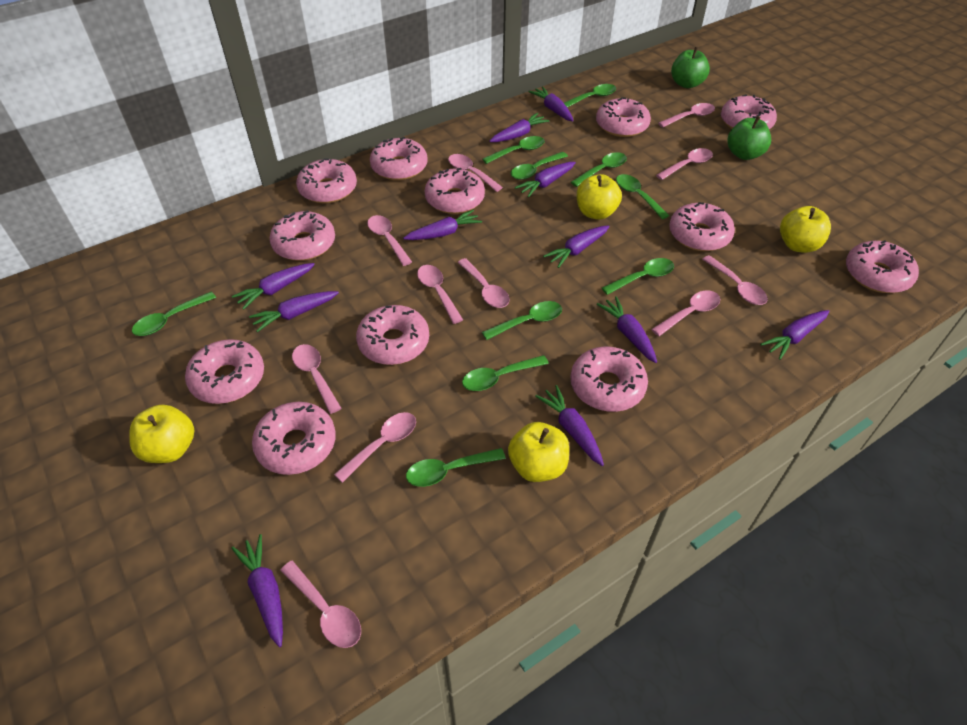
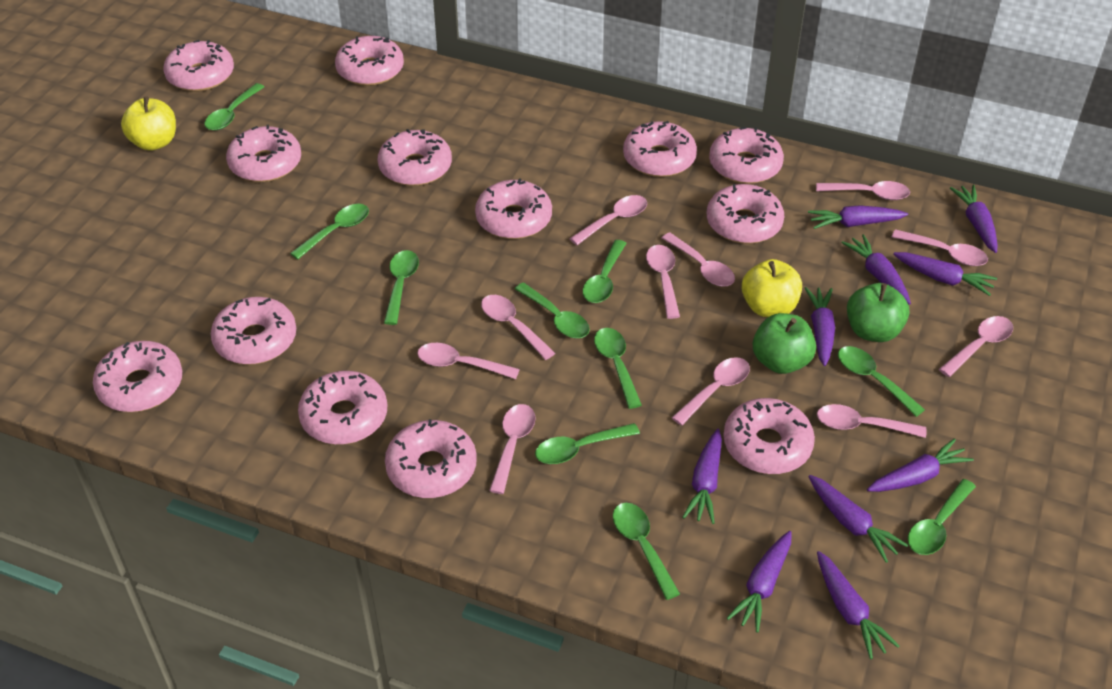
pink donut: 12 -> 13
purple carrot: 11 -> 10
yellow apple: 4 -> 2

